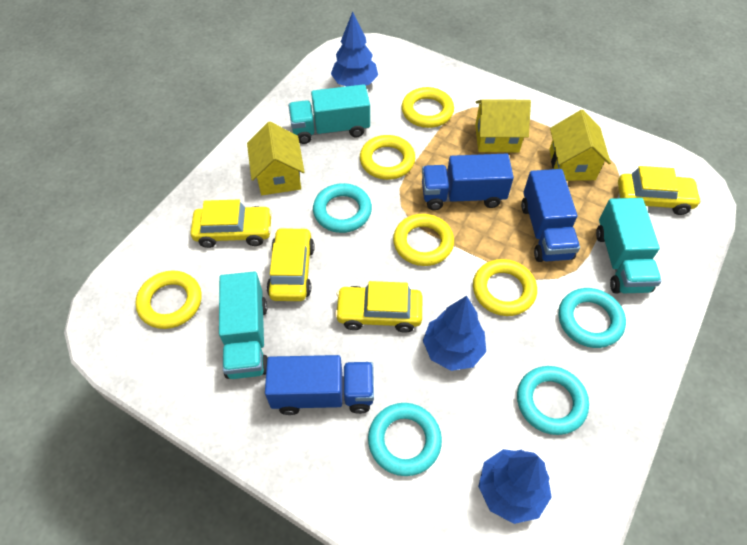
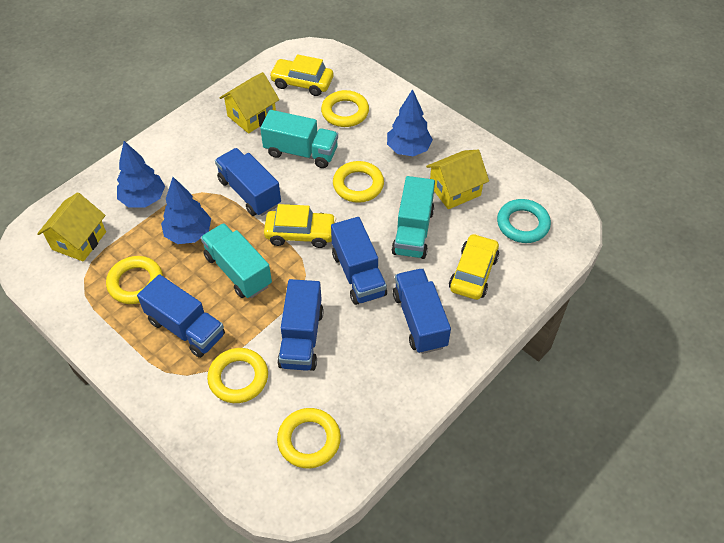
blue truck: 3 -> 5
turquoise ring: 4 -> 1
yellow car: 4 -> 3

